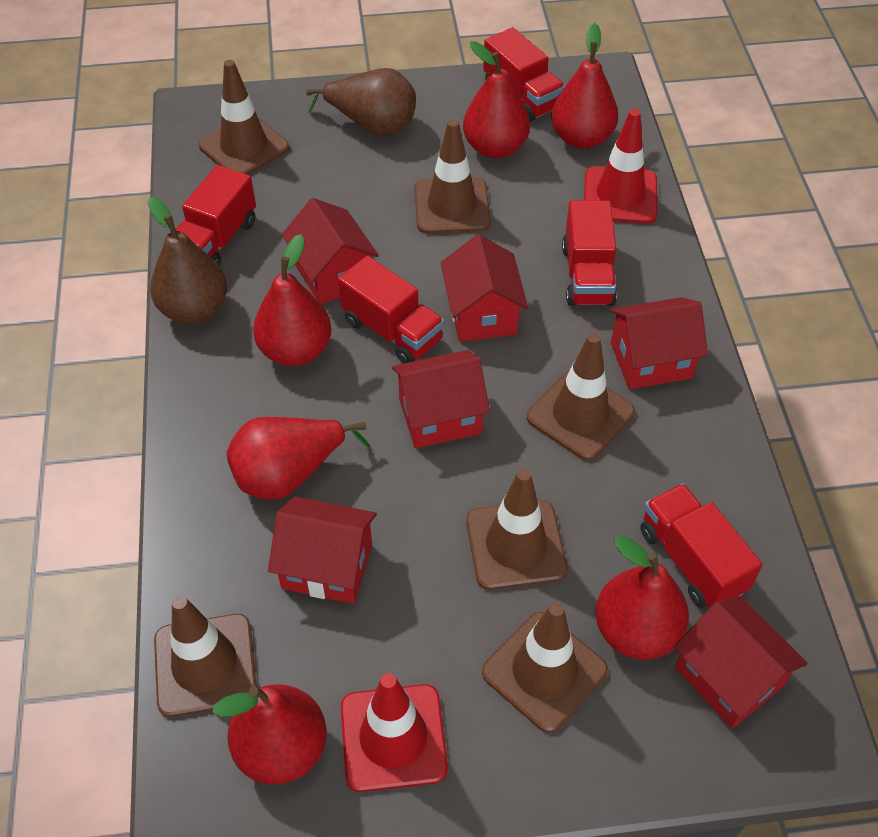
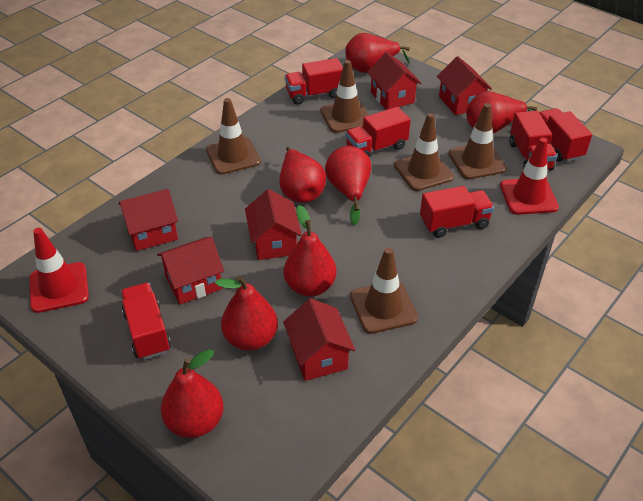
brown pear: 2 -> 0
brown traffic cone: 6 -> 5
red pear: 6 -> 7
red truck: 5 -> 6

